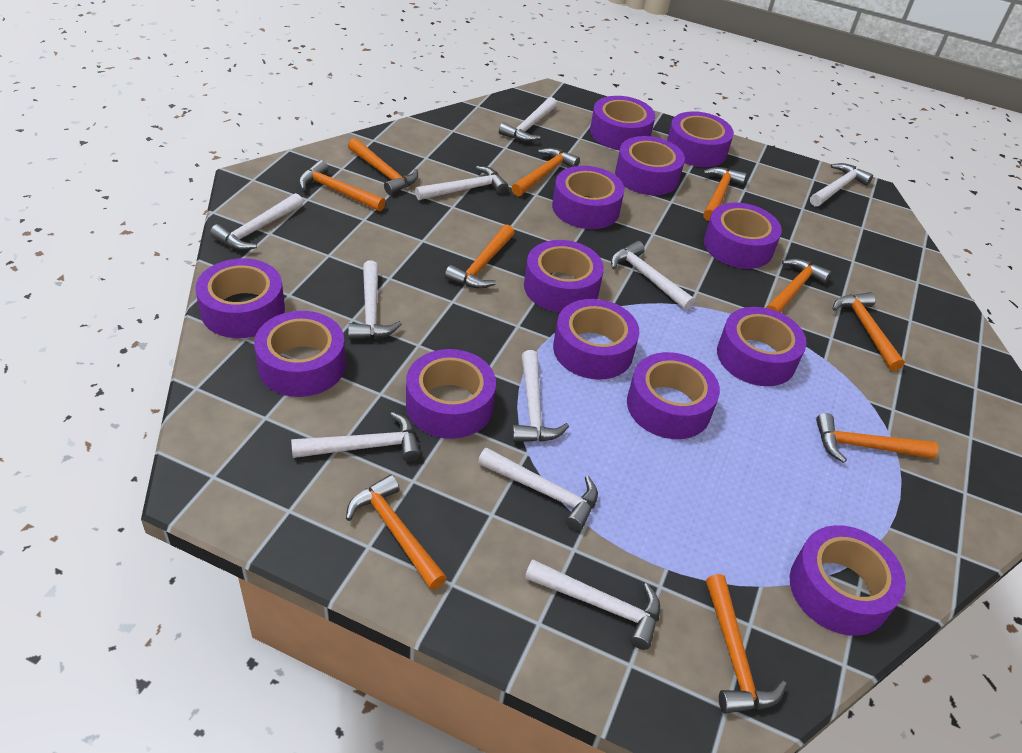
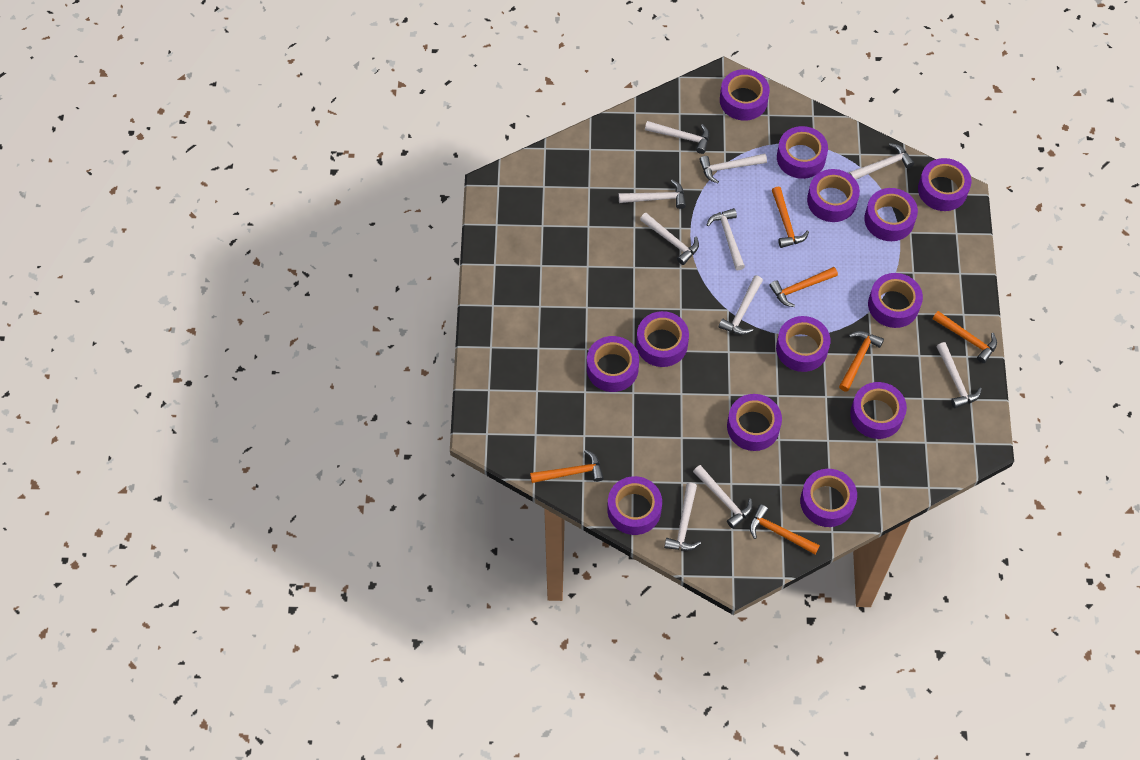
orange hammer: 10 -> 6

